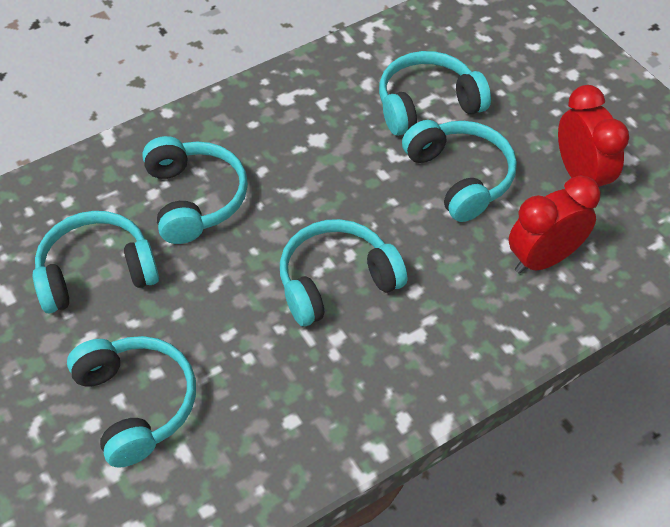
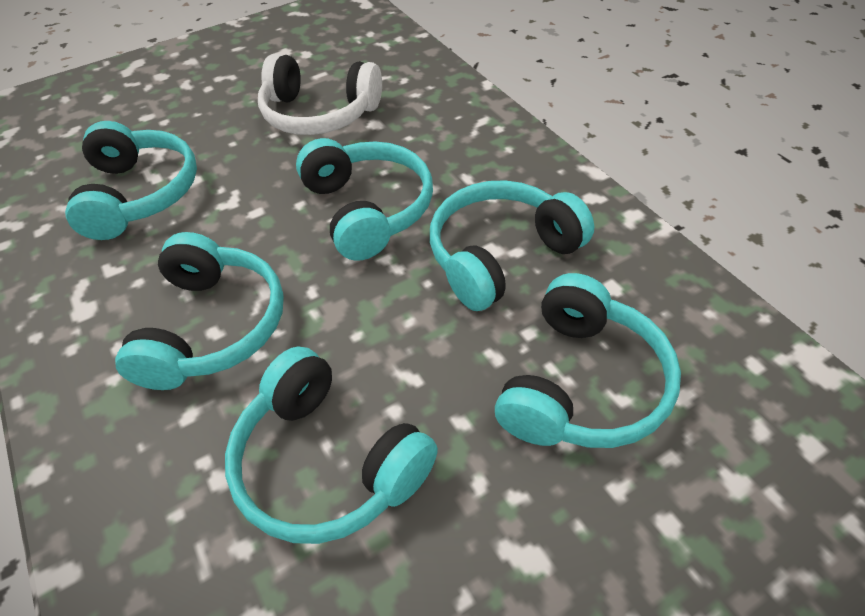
red clock: 2 -> 0
white headphones: 0 -> 1

